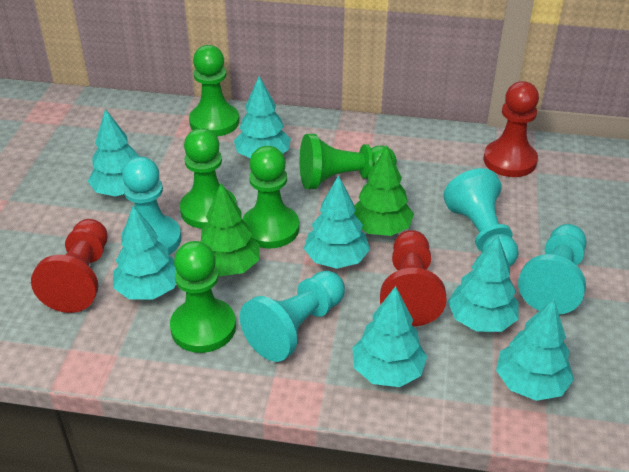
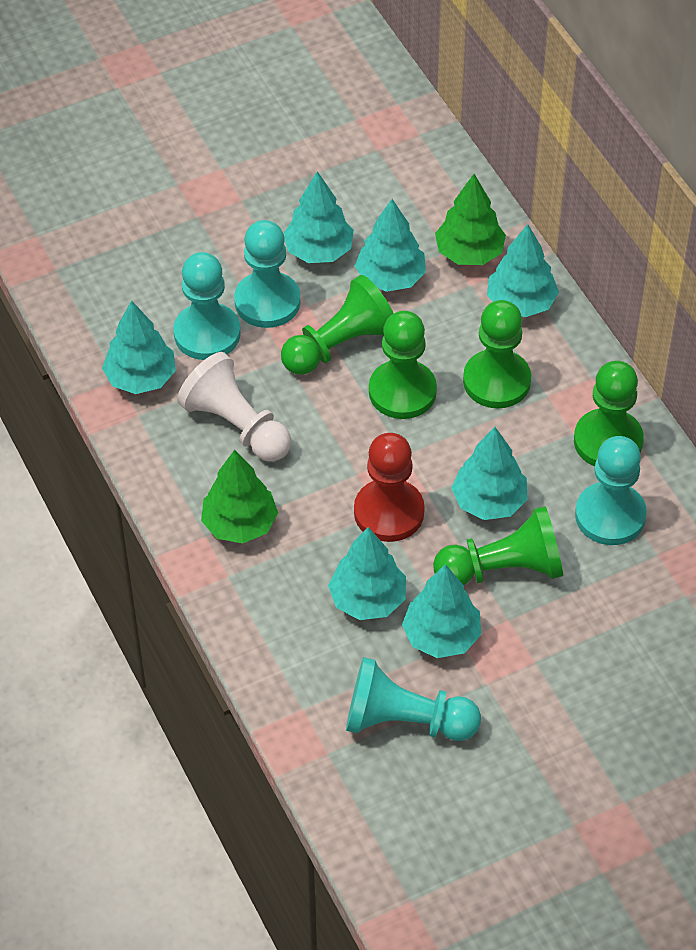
red pawn: 3 -> 1
white pawn: 0 -> 1

